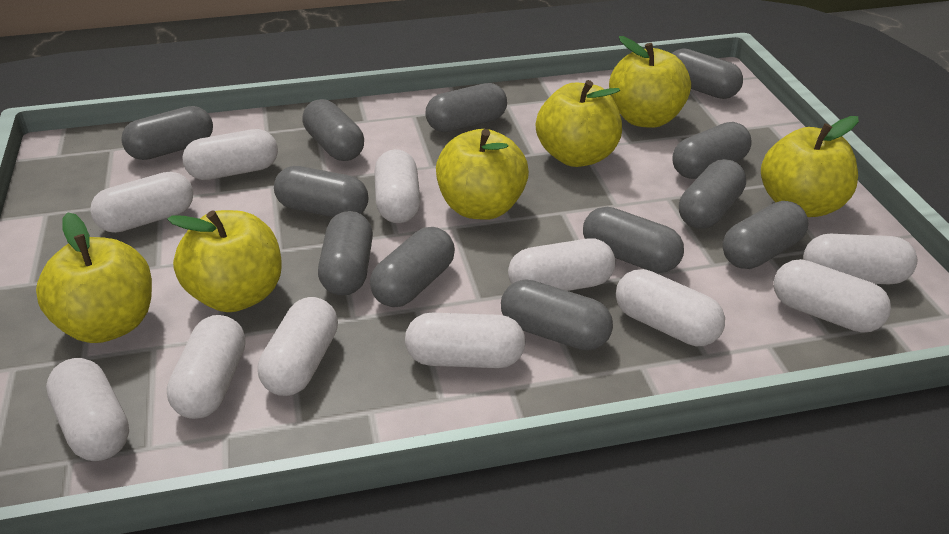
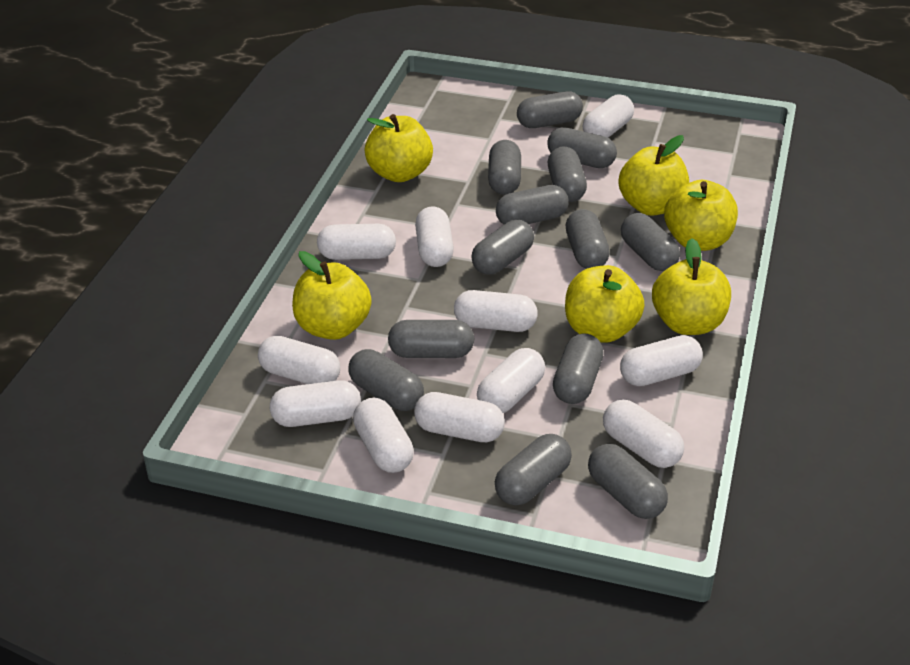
grey capsule: 12 -> 13

